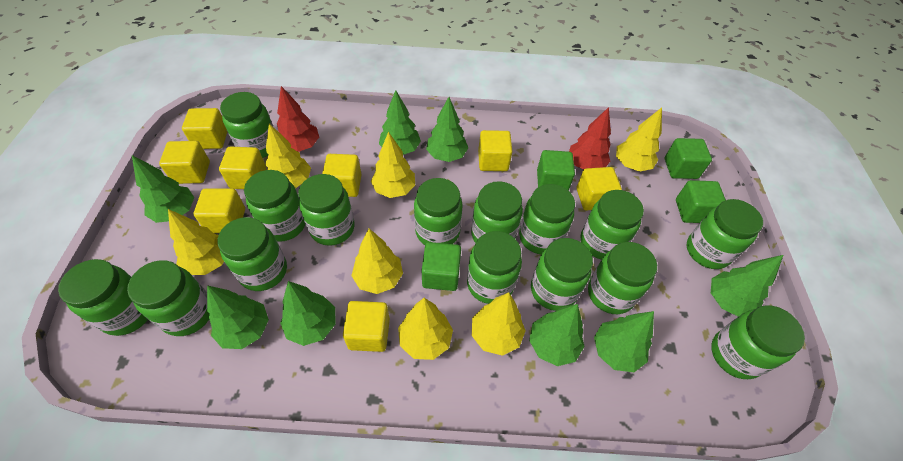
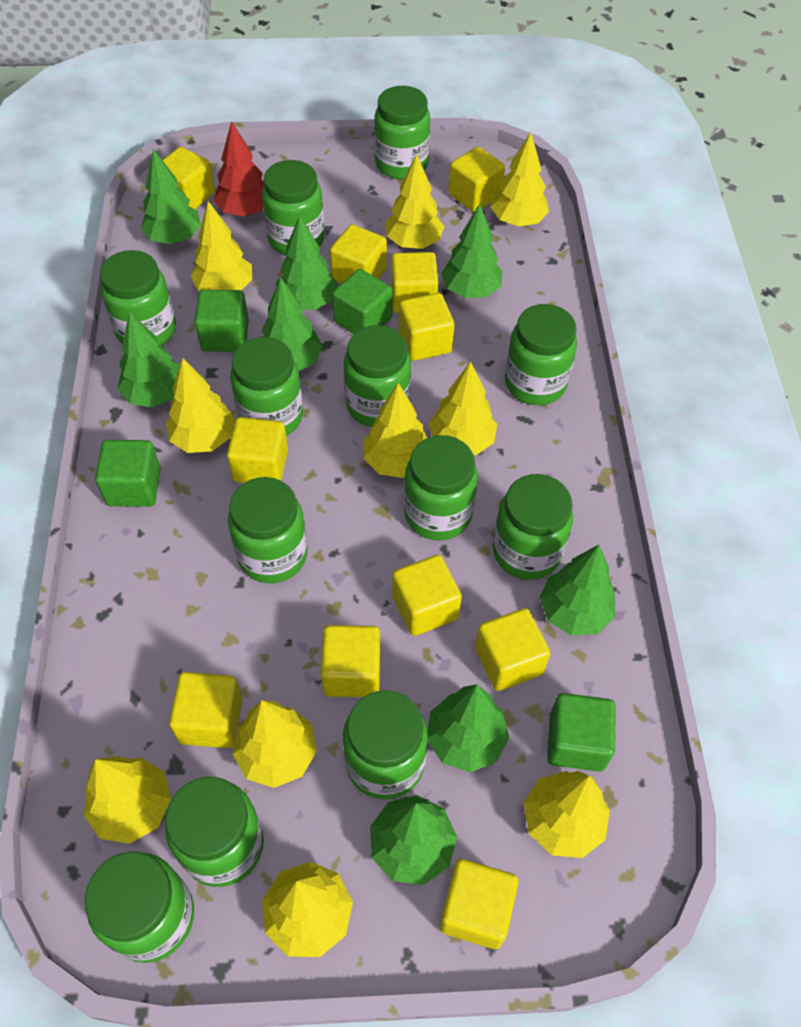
green jar: 15 -> 12
red tree: 2 -> 1
yellow cube: 8 -> 11
yellow tree: 7 -> 10

